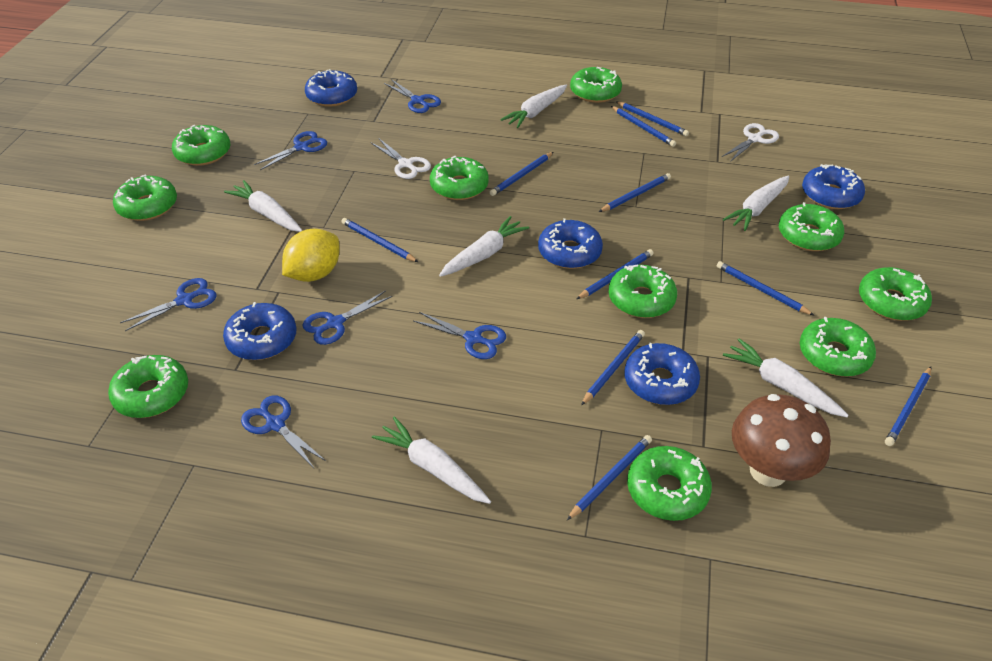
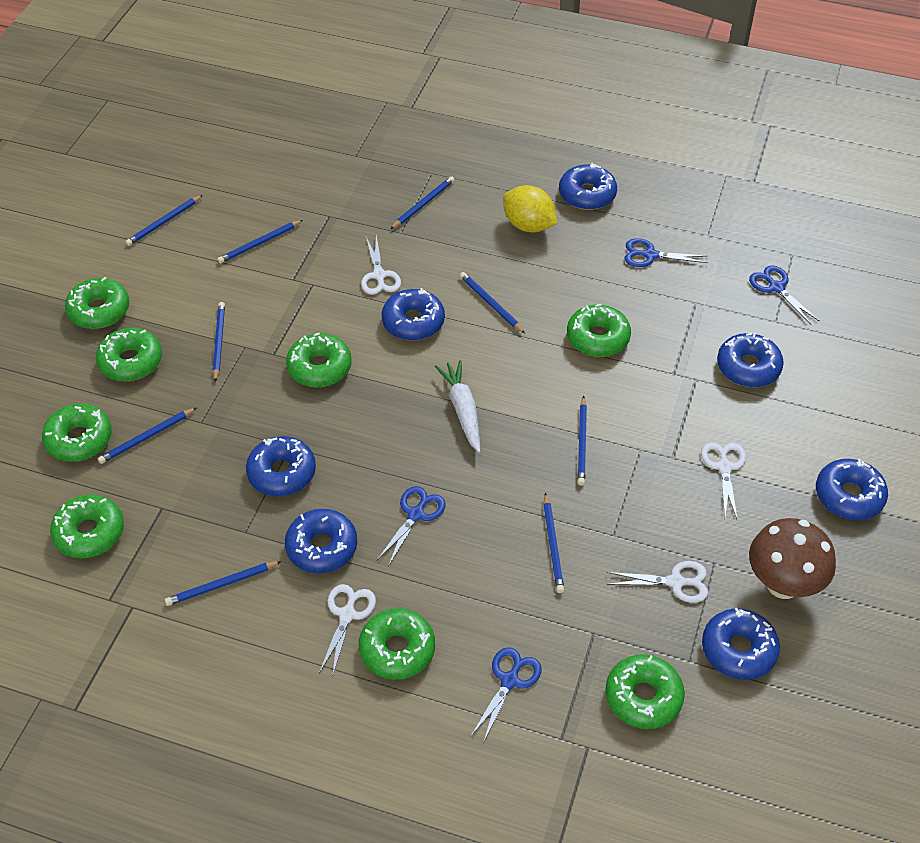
blue donut: 5 -> 7
blue pencil: 10 -> 9
blue scissors: 6 -> 4
green donut: 10 -> 8
white carrot: 6 -> 1
white scissors: 2 -> 4

